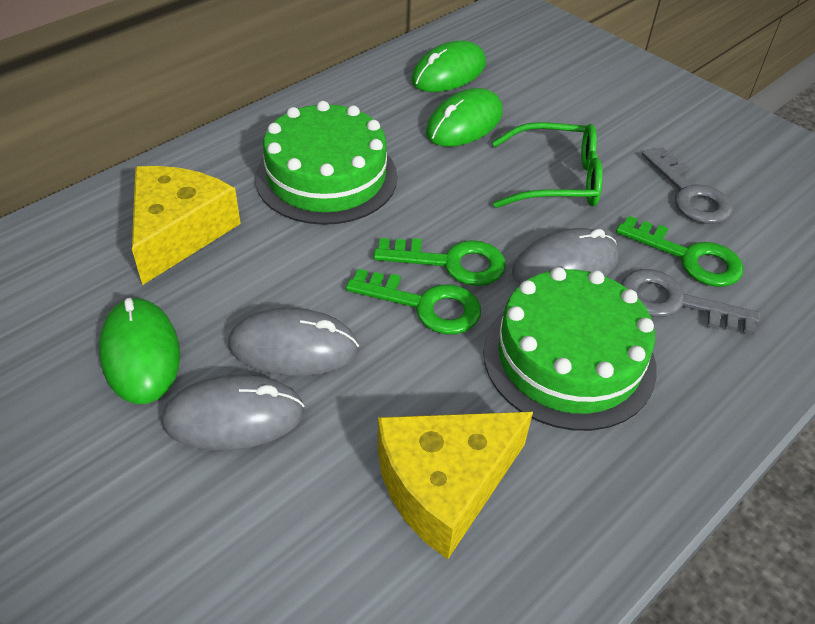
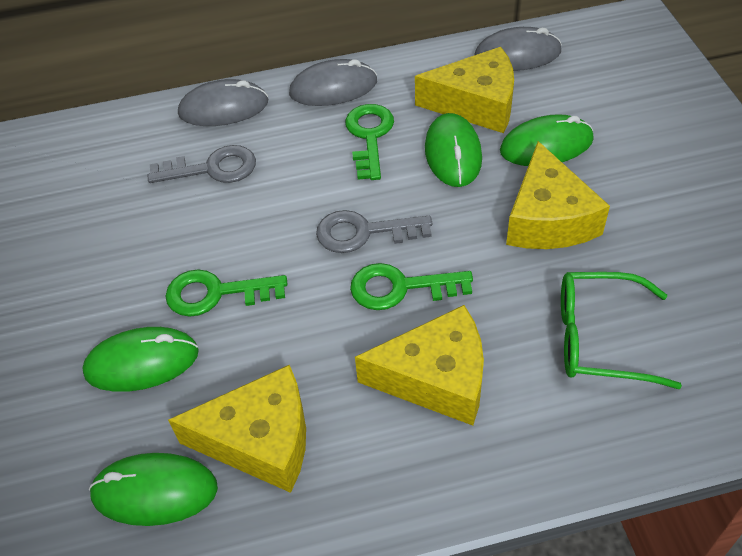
green cake: 2 -> 0
green mouse: 3 -> 4
yellow cheese: 2 -> 4

